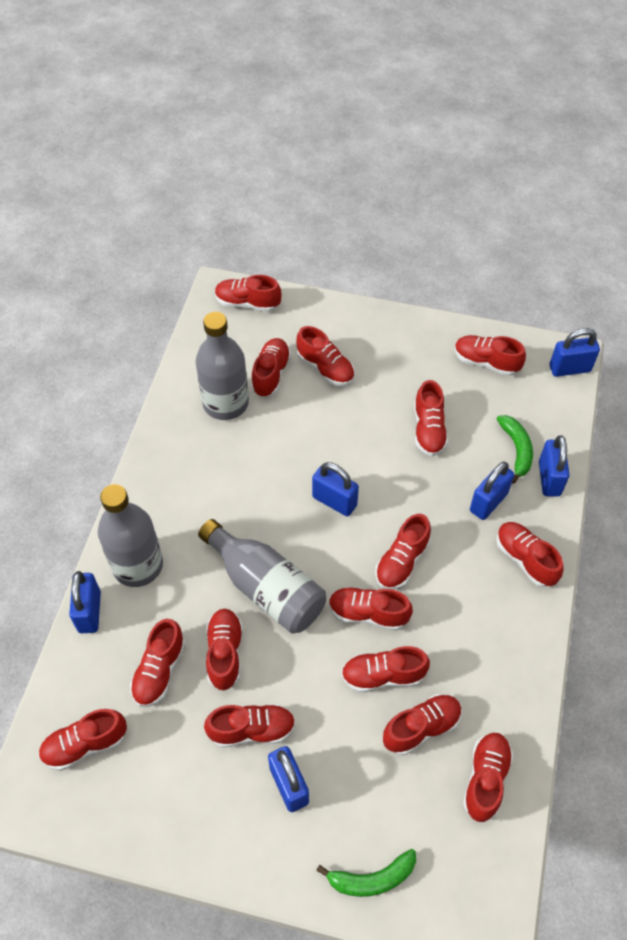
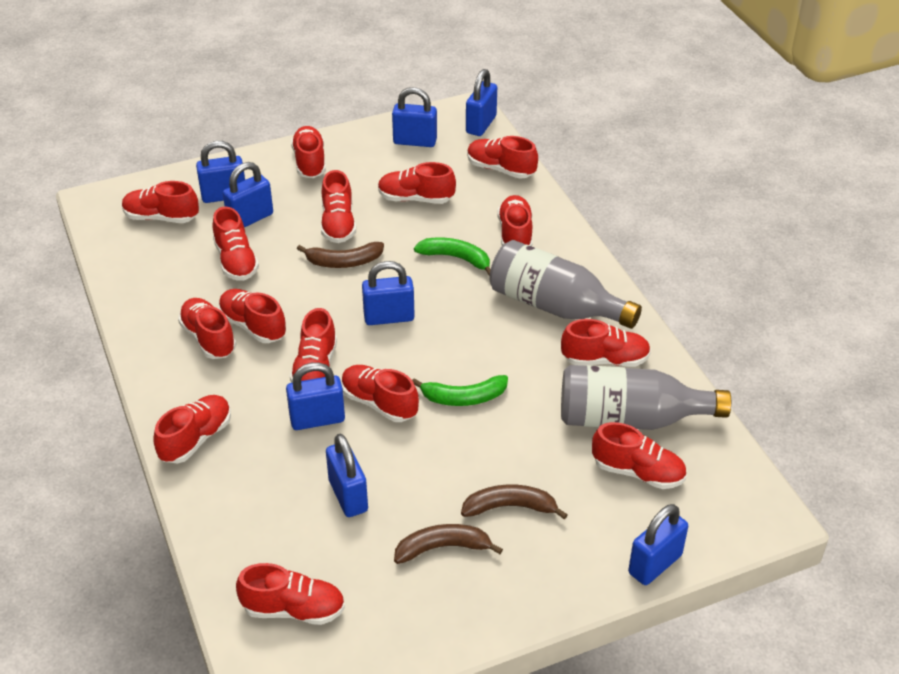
blue padlock: 6 -> 8
brown banana: 0 -> 3
grey bottle: 3 -> 2

